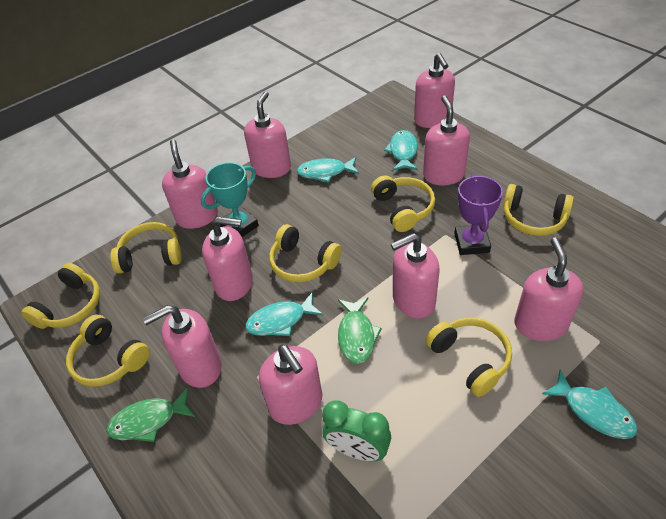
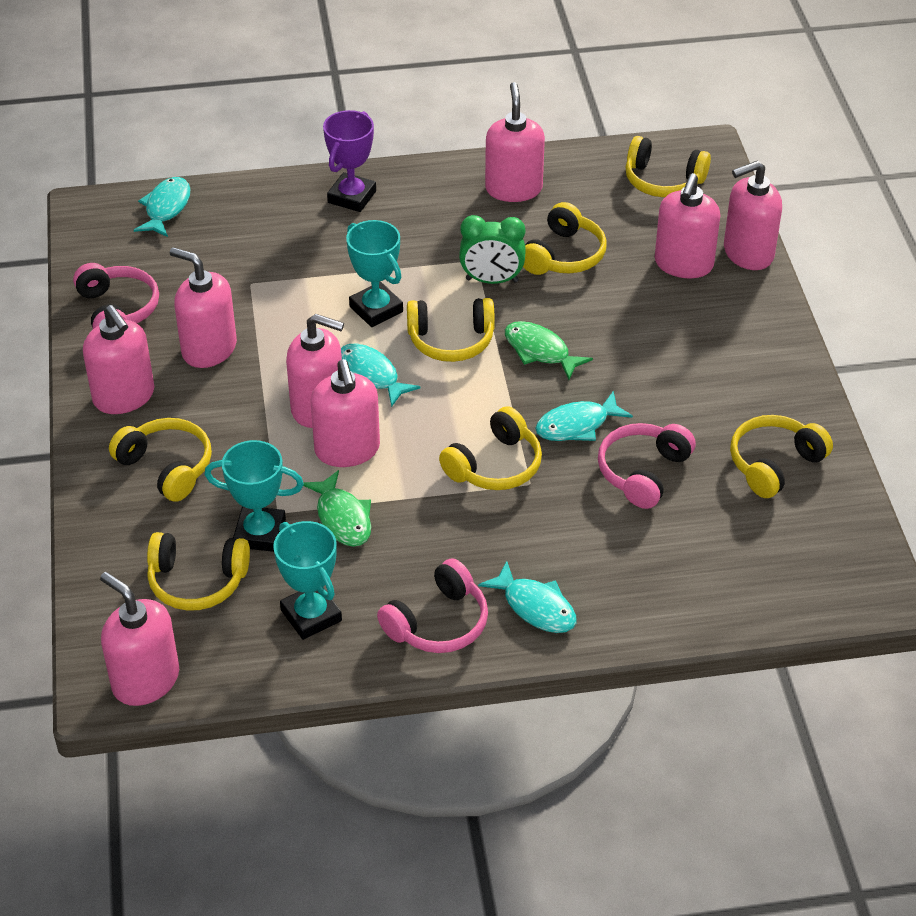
pink headphones: 0 -> 3
pink soap dispenser: 9 -> 8
turquoise trophy: 1 -> 3

